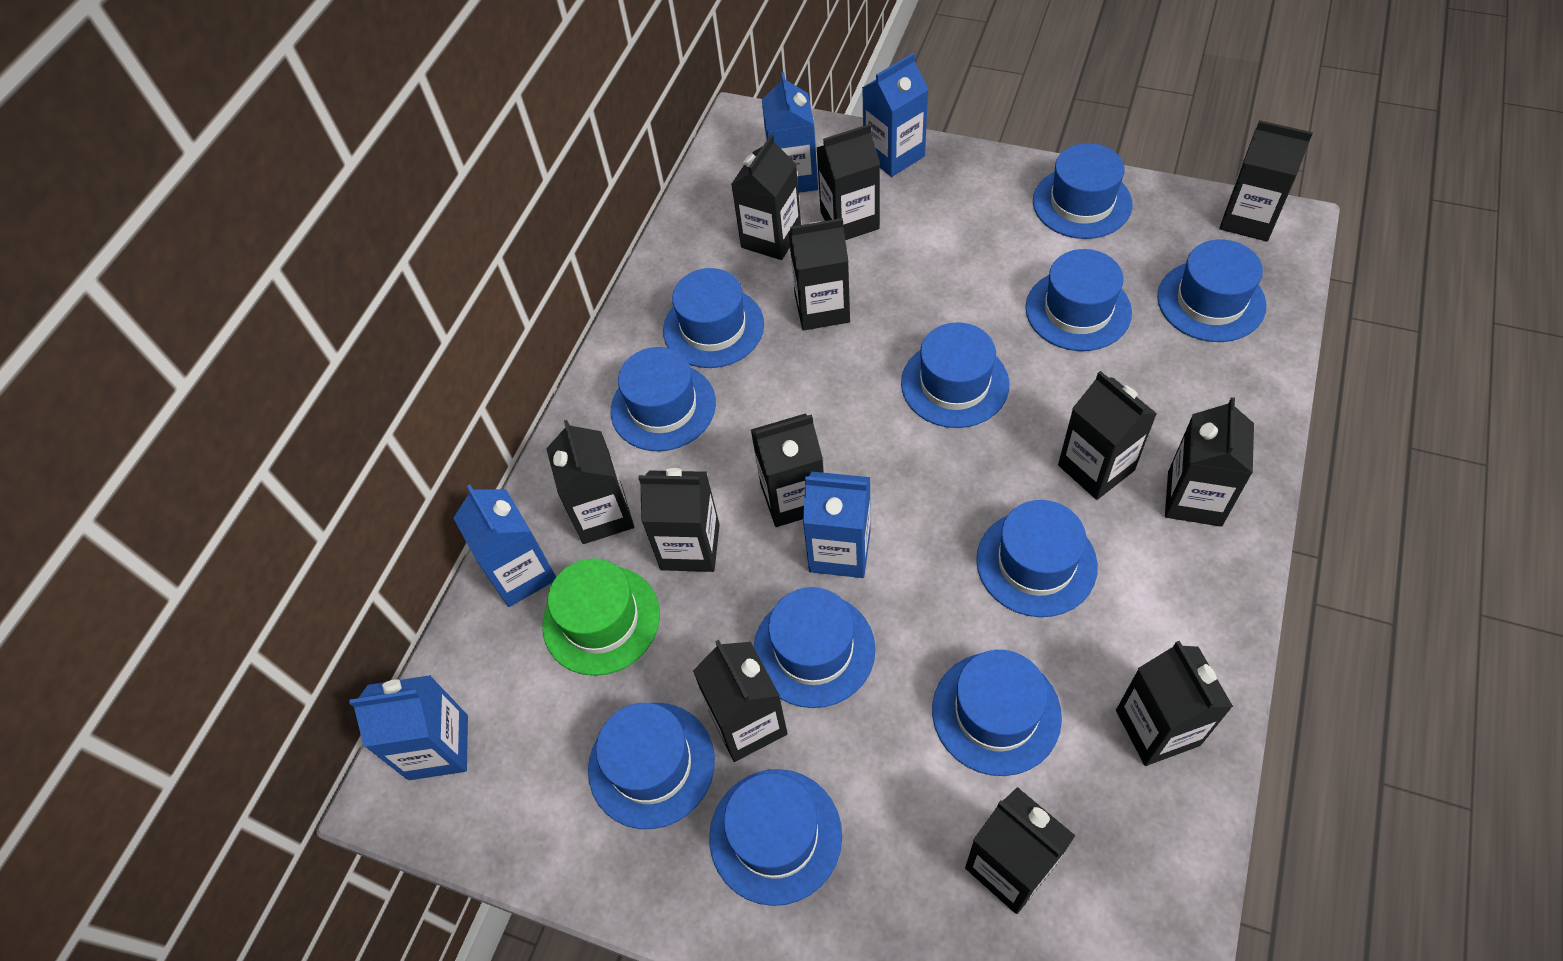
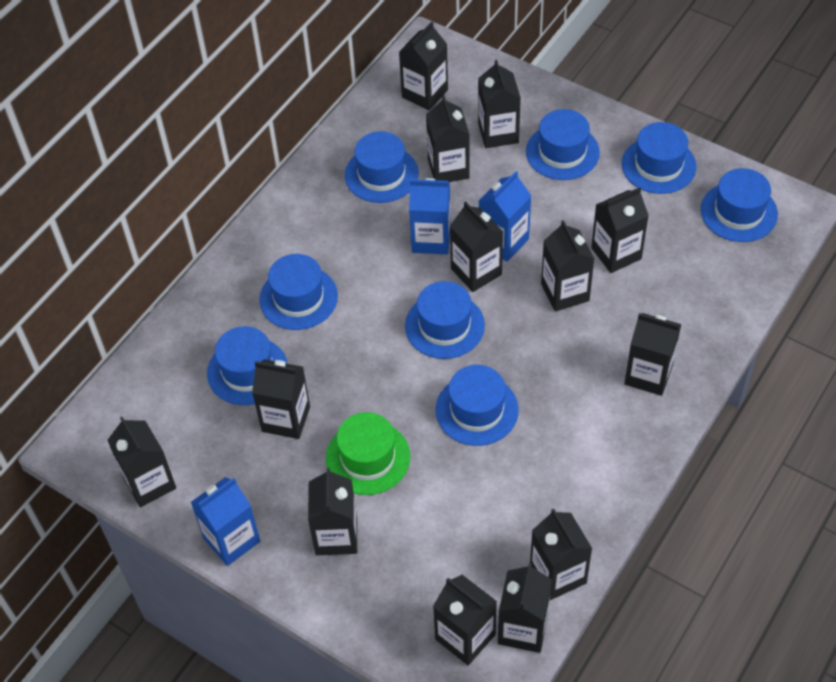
black carton: 12 -> 13
blue carton: 5 -> 3
blue hat: 11 -> 8

